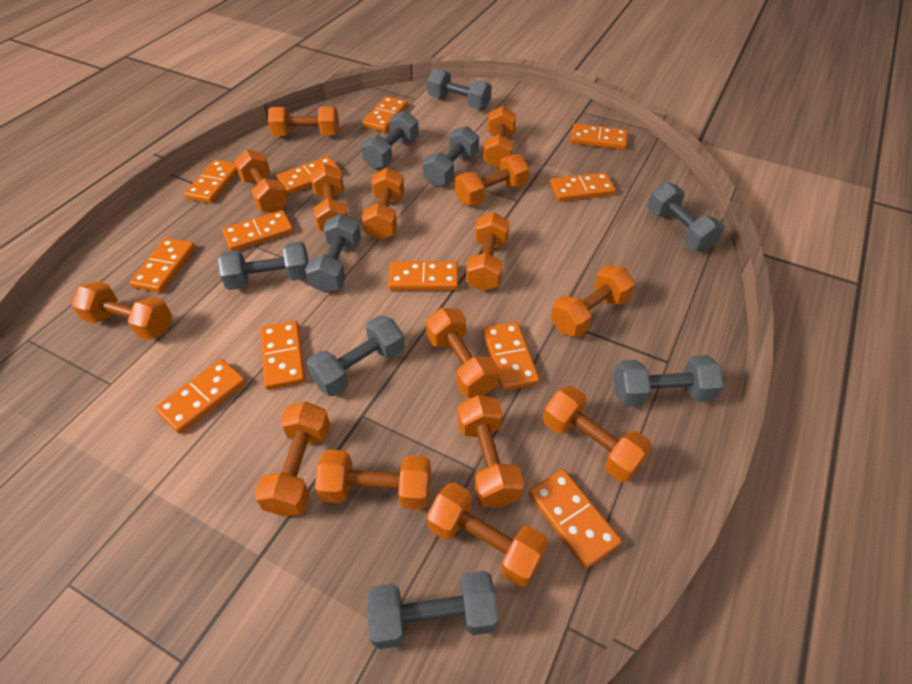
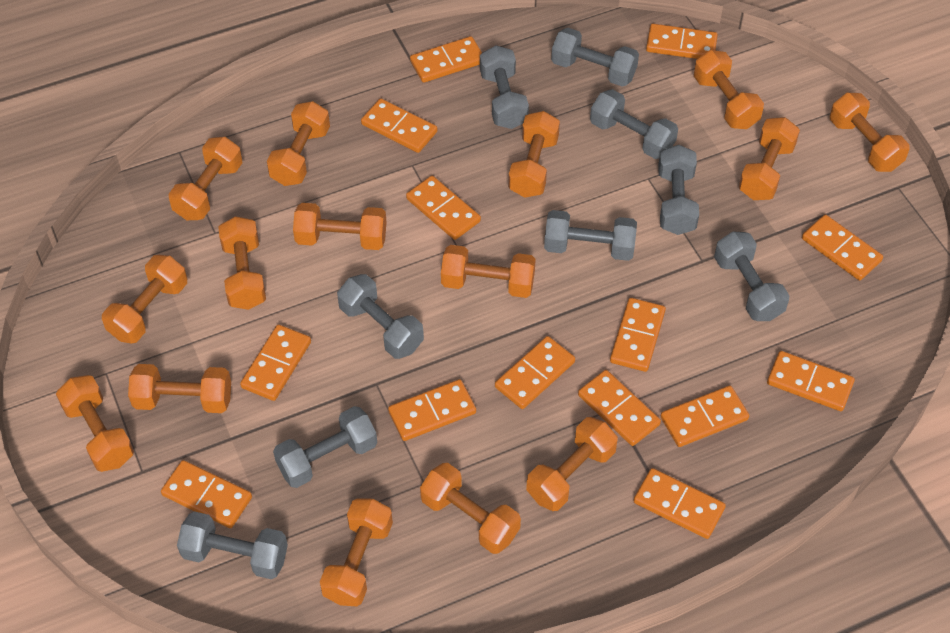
orange domino: 12 -> 14

